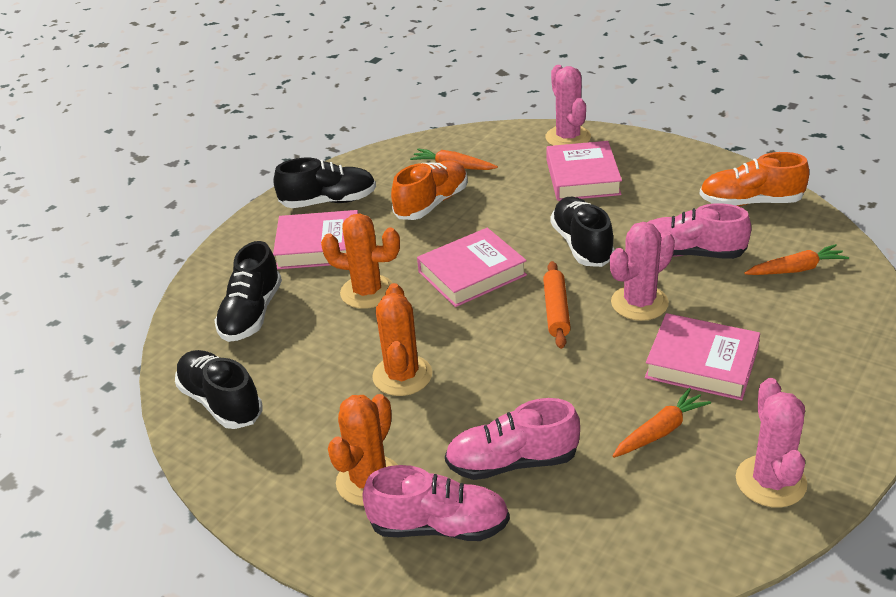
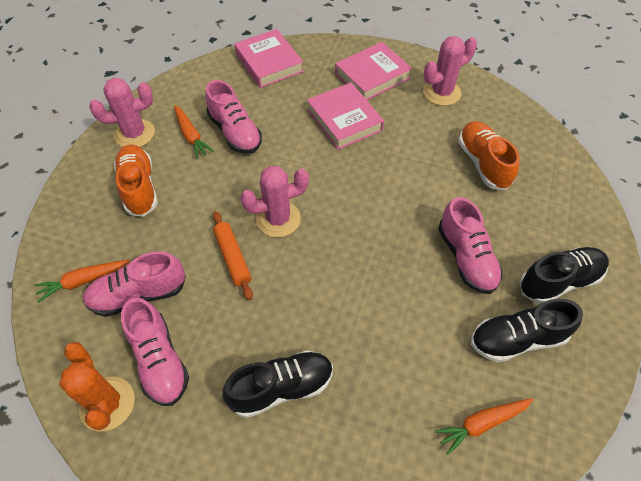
black shoe: 4 -> 3
orange cactus: 3 -> 1
pink book: 4 -> 3
pink shoe: 3 -> 4

